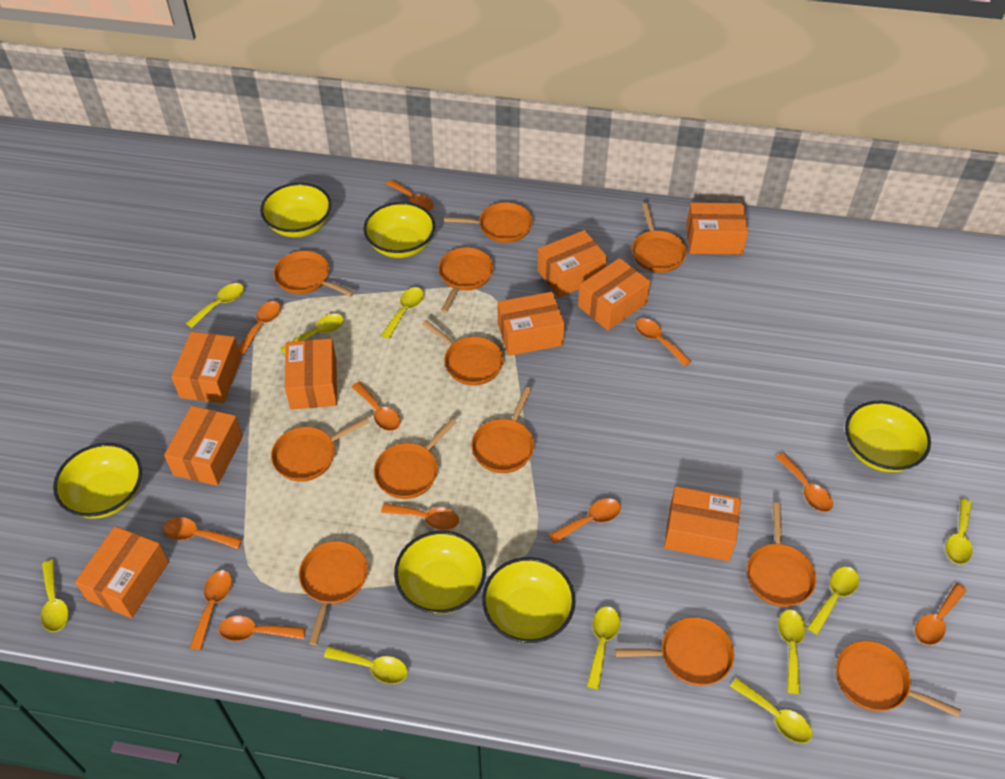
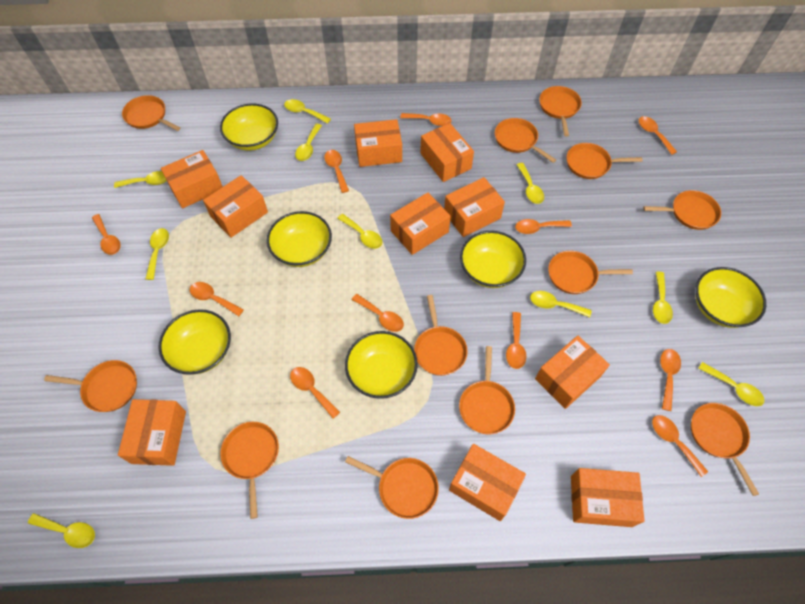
orange box: 9 -> 10

